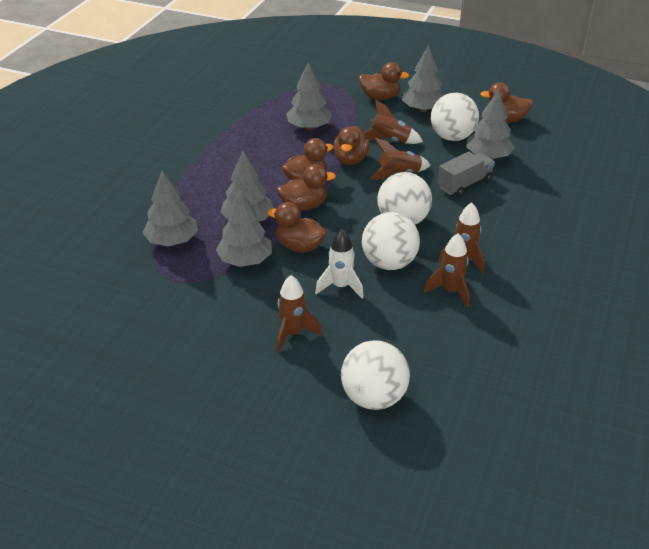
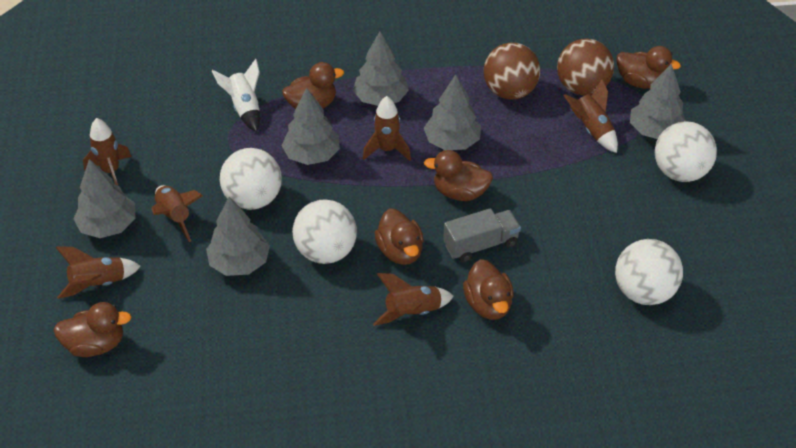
brown ball: 0 -> 2
brown rocket: 5 -> 6

